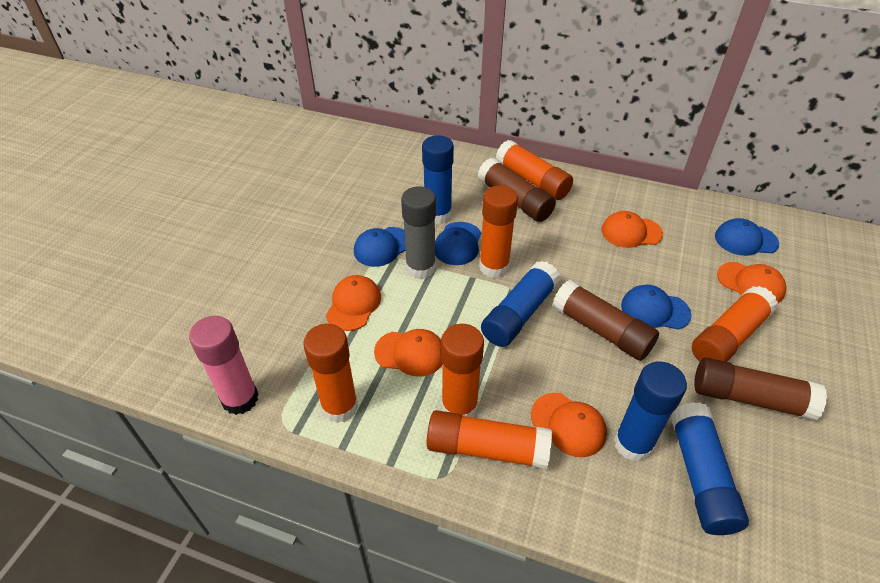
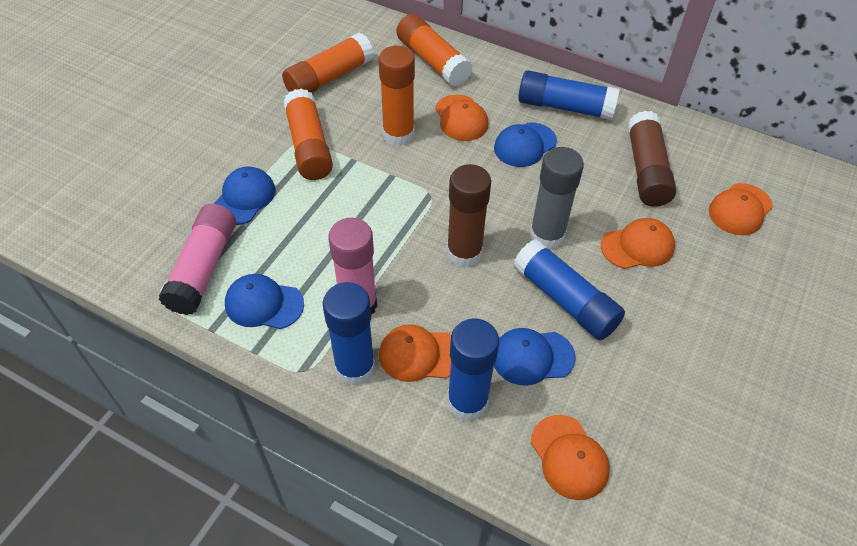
brown glue stick: 3 -> 2
orange glue stick: 6 -> 4
pink glue stick: 1 -> 2

